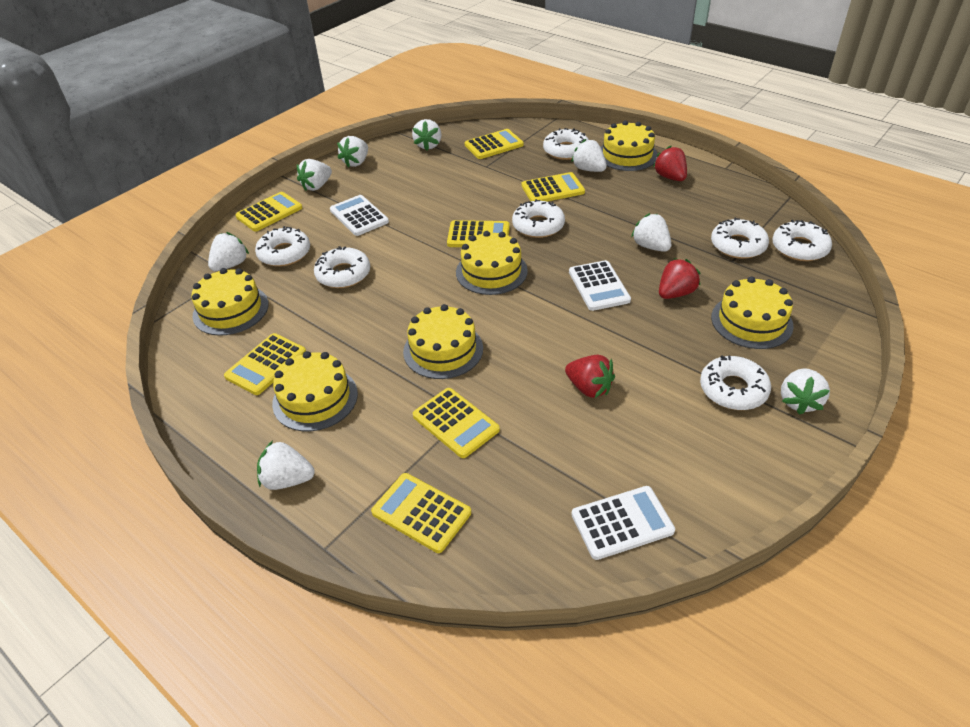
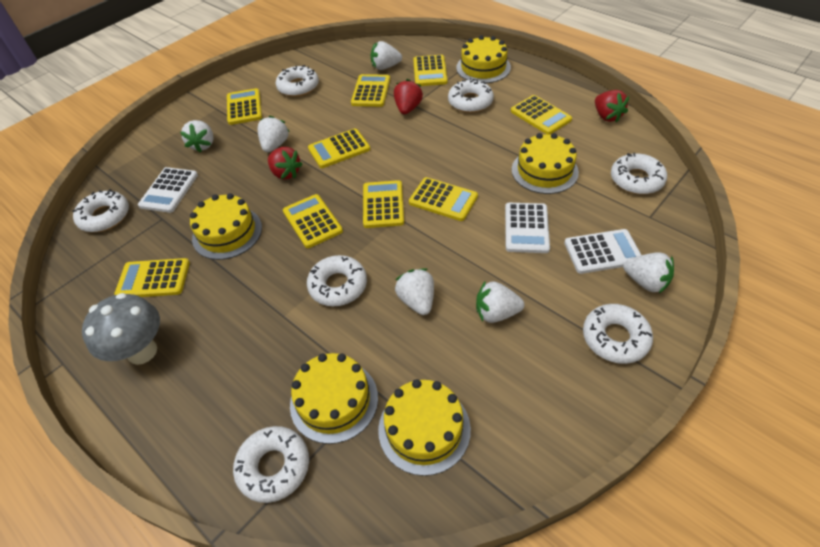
grey mushroom: 0 -> 1
white strawberry: 8 -> 6
yellow cake: 6 -> 5
yellow calculator: 7 -> 9

